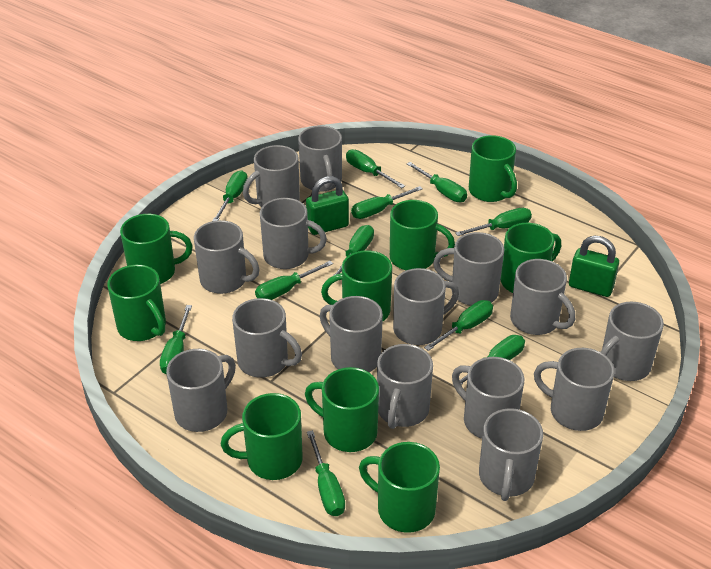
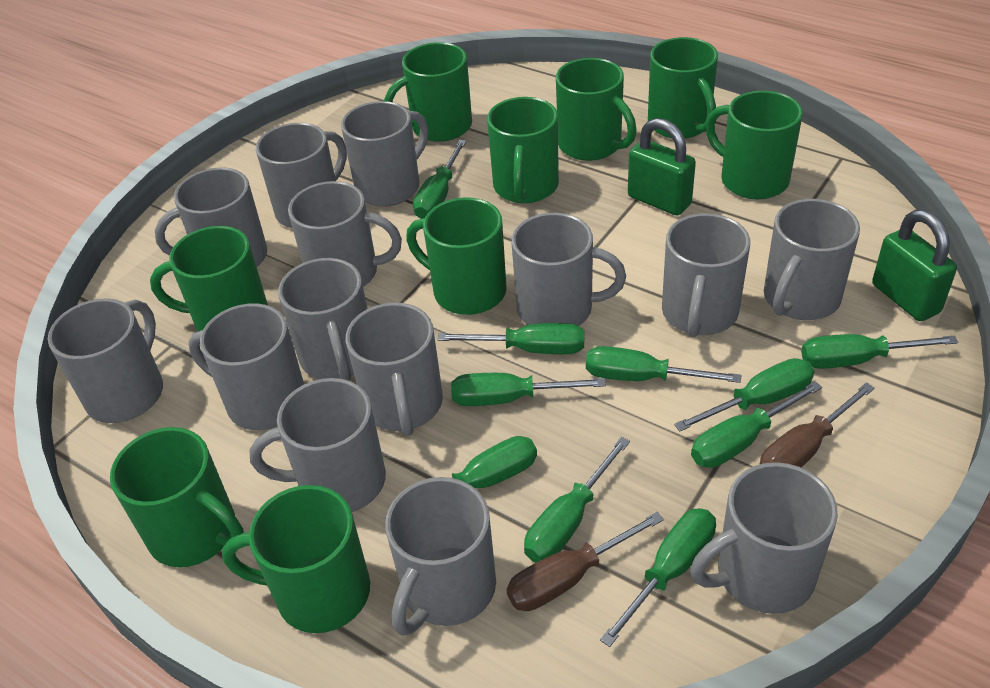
brown screwdriver: 0 -> 2
green screwdriver: 11 -> 10
grey mug: 15 -> 14

